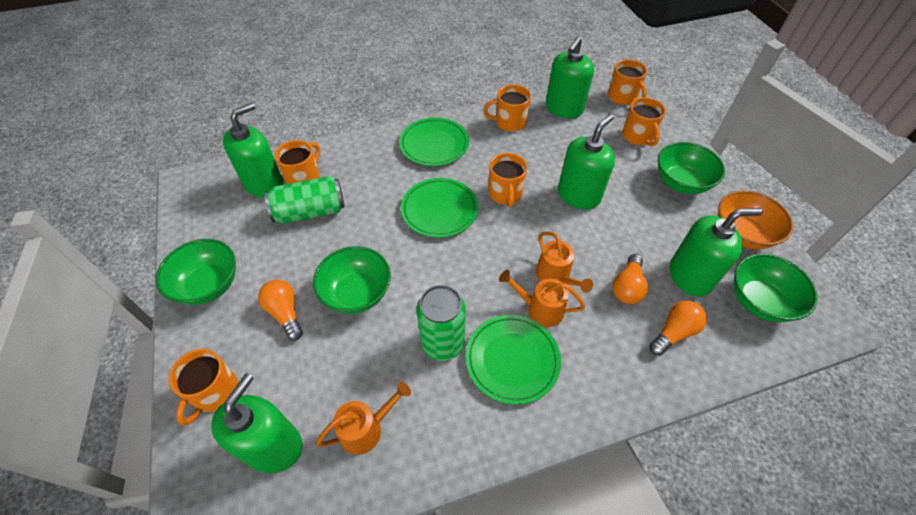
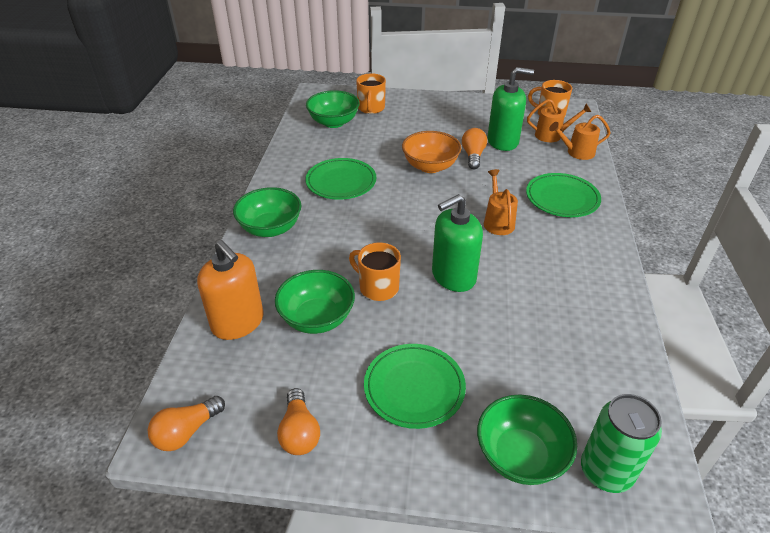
green can: 2 -> 1
green soap dispenser: 5 -> 2
orange mug: 6 -> 3
orange soap dispenser: 0 -> 1

